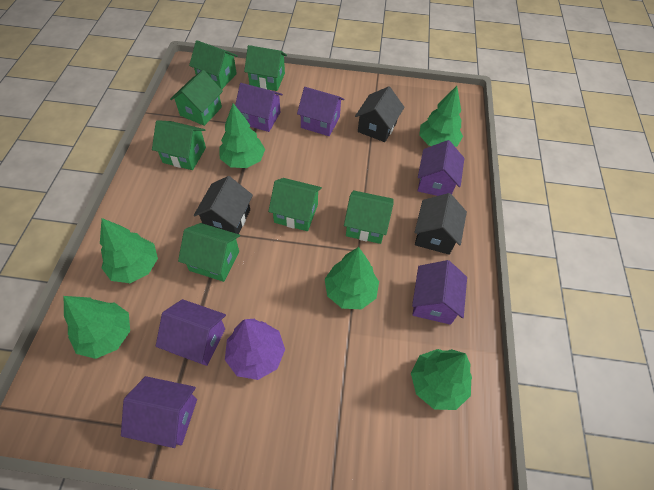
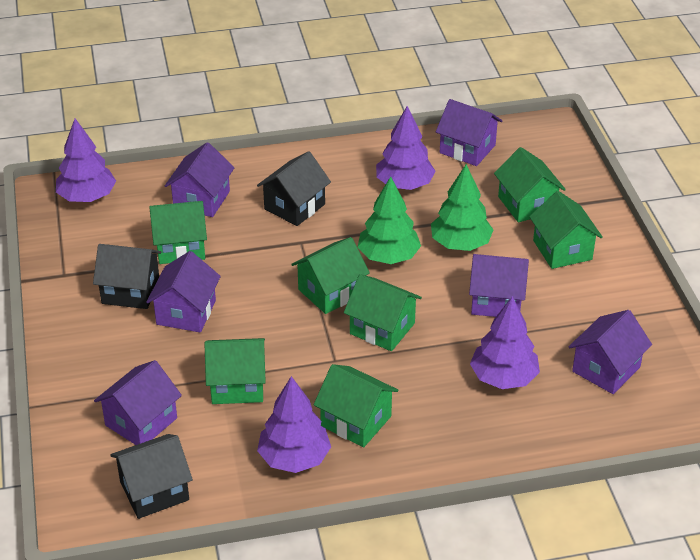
green tree: 6 -> 2
purple tree: 1 -> 4

